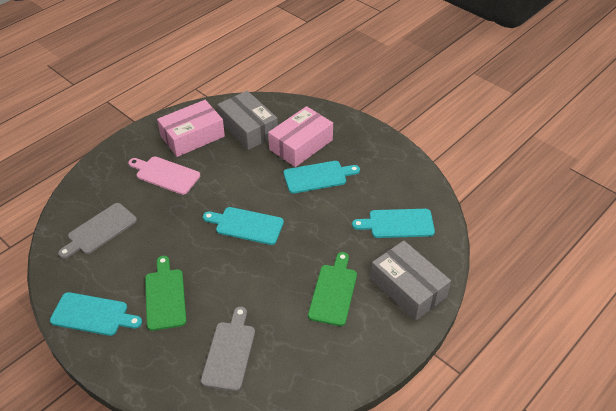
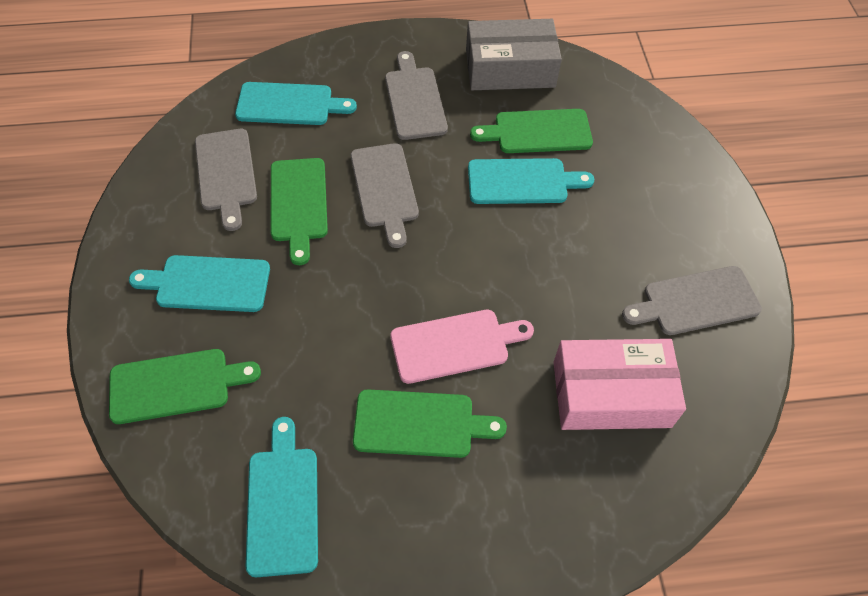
green cutting board: 2 -> 4
grey box: 2 -> 1
grey cutting board: 2 -> 4
pink box: 2 -> 1

